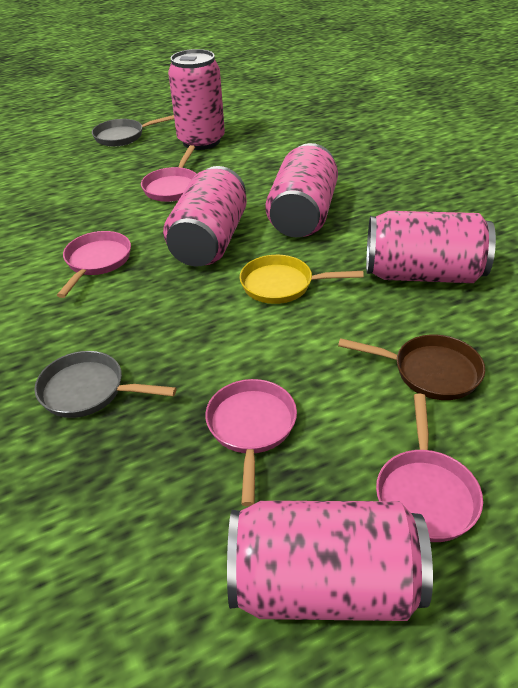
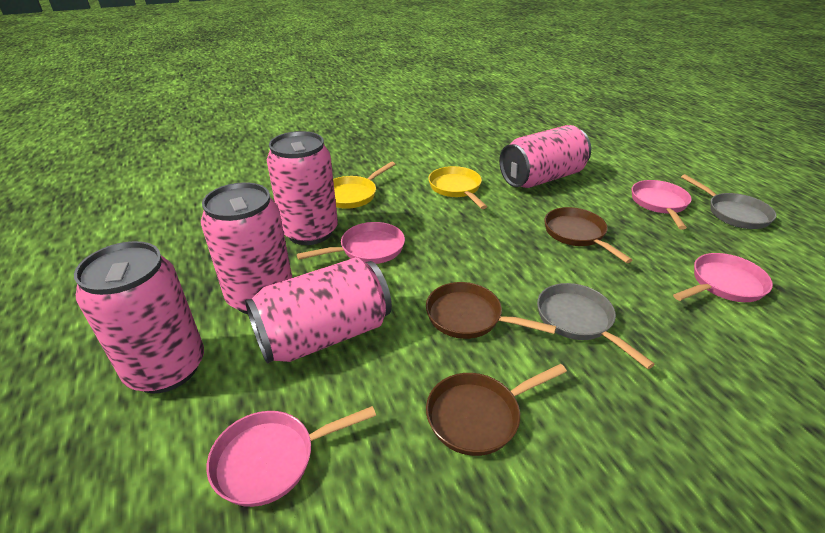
brown pan: 1 -> 3
yellow pan: 1 -> 2

